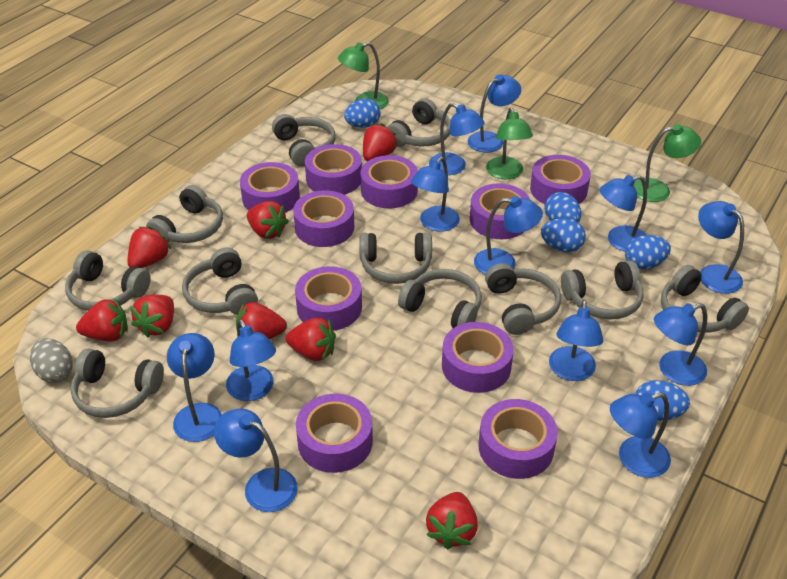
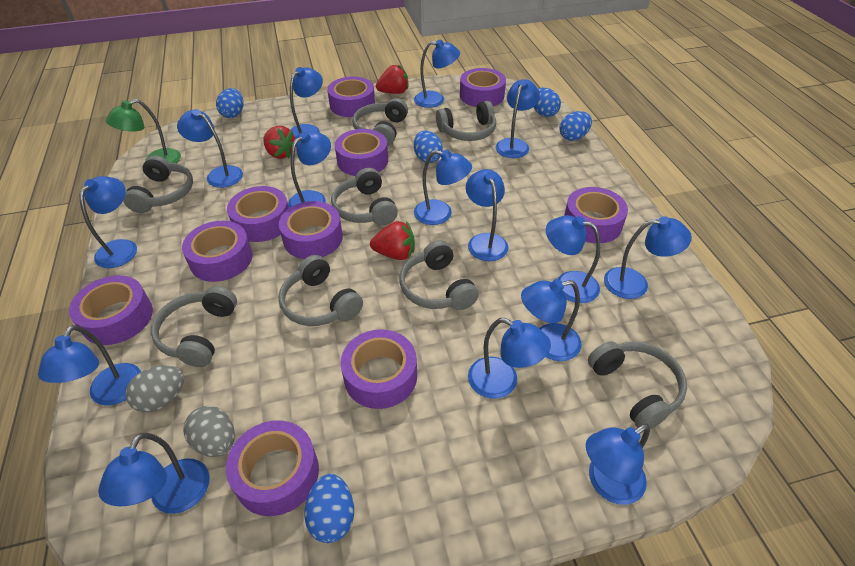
blue lamp: 12 -> 15
green lamp: 3 -> 1
grey egg: 1 -> 2
grey headphones: 11 -> 8
red strawberry: 8 -> 3

